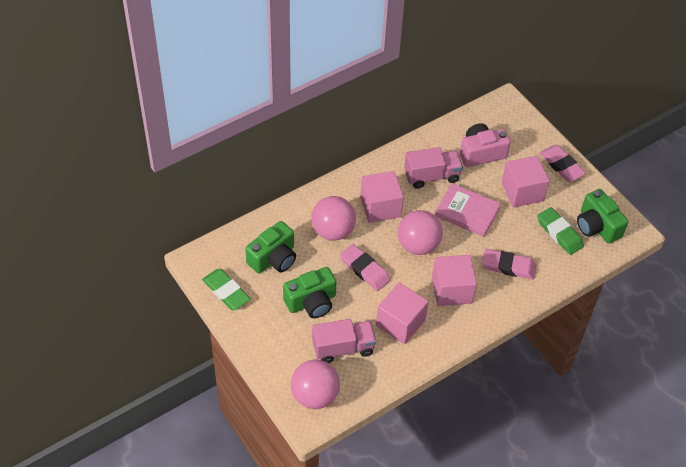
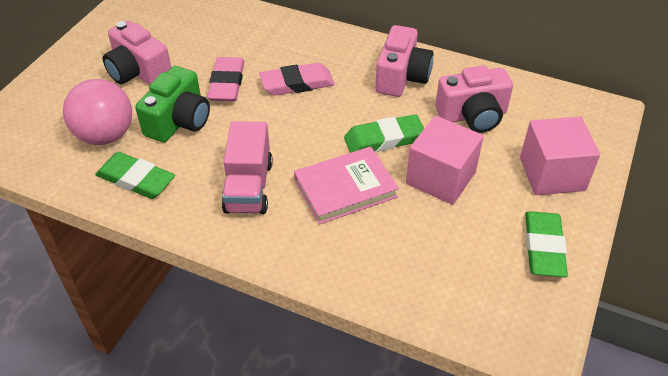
green camera: 3 -> 1
green eraser: 2 -> 3
pink ball: 3 -> 1
pink camera: 1 -> 3
pink cube: 4 -> 2
pink eraser: 3 -> 2
pink truck: 2 -> 1

